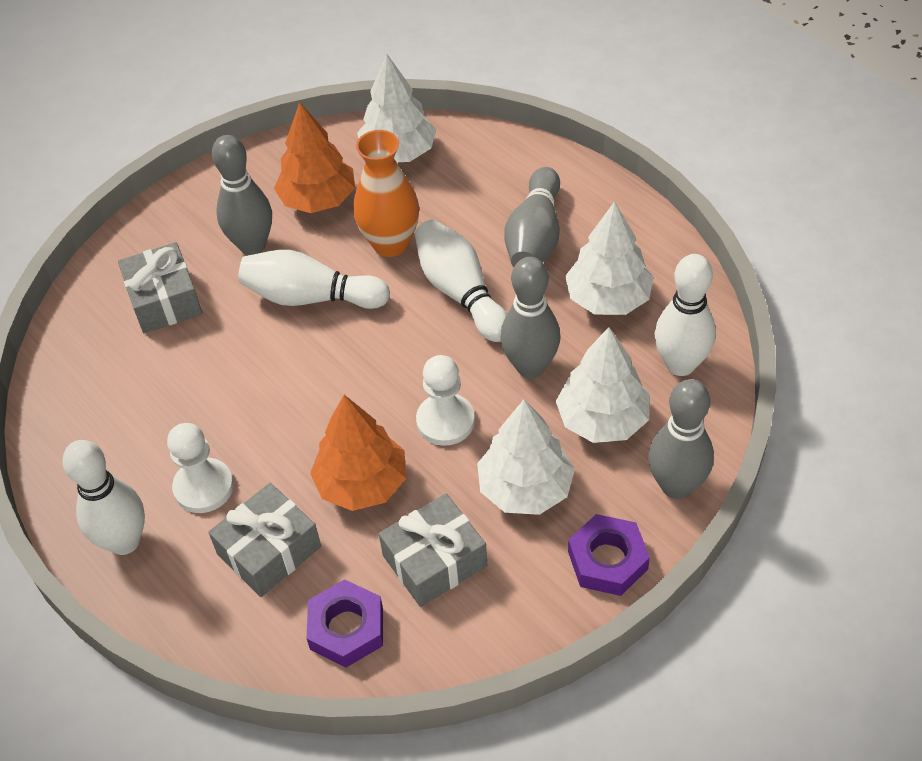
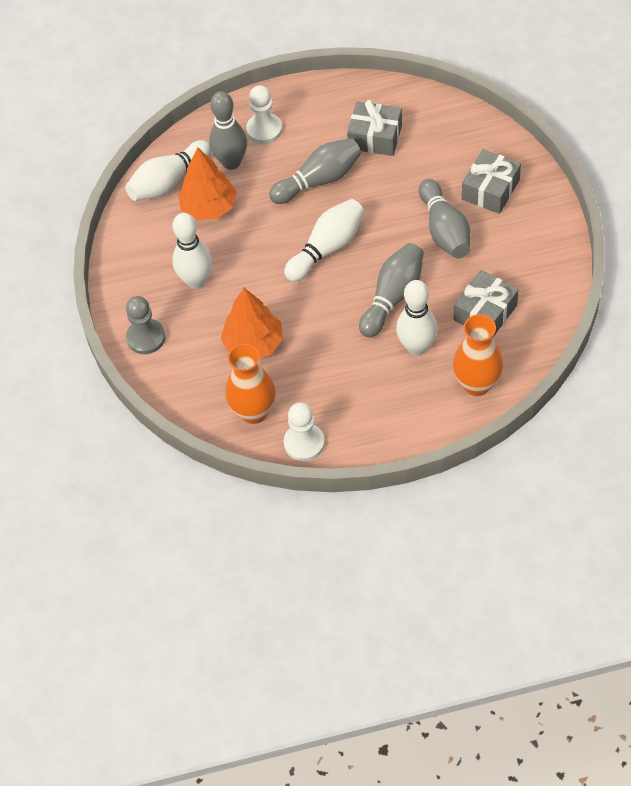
grey pawn: 0 -> 1
orange vase: 1 -> 2
purple nut: 2 -> 0
white tree: 4 -> 0

